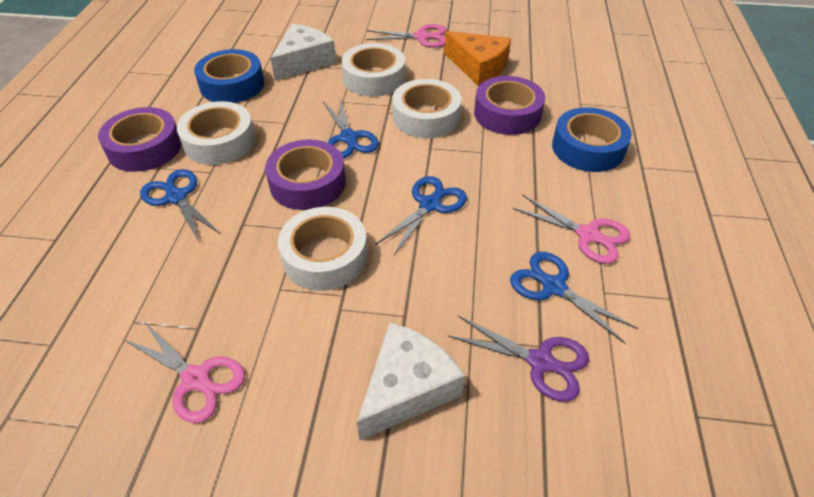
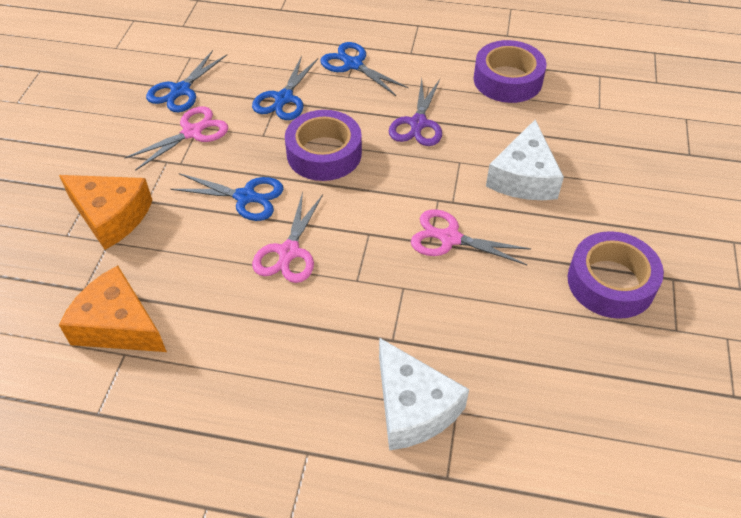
blue tape: 2 -> 0
orange cheese: 1 -> 2
white tape: 4 -> 0

